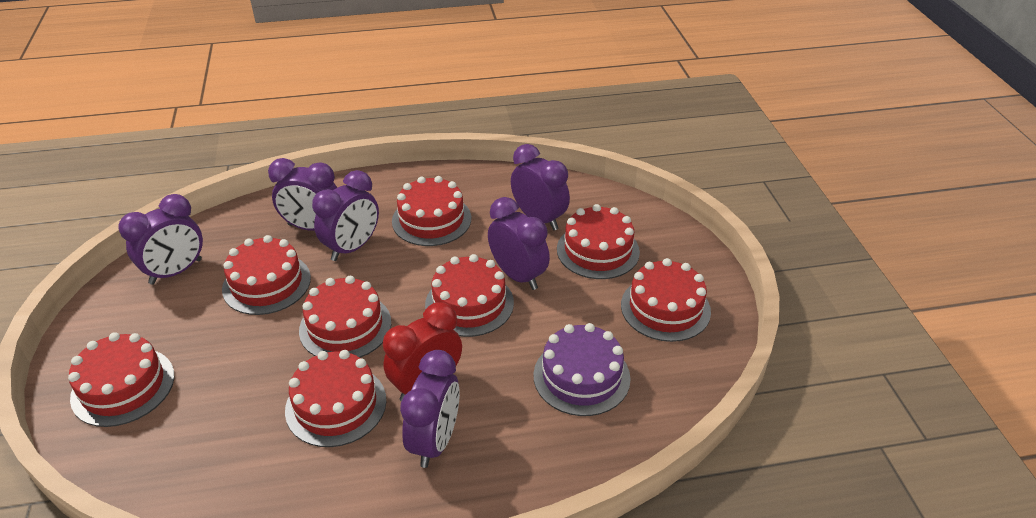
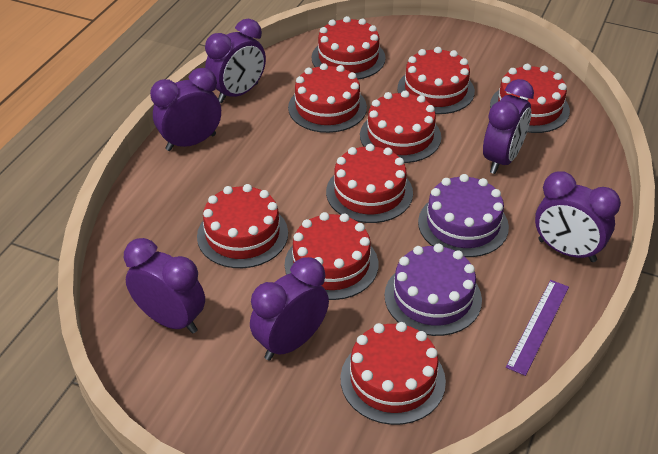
purple cake: 1 -> 2
purple ruler: 0 -> 1
red cake: 8 -> 9
red clock: 1 -> 0

